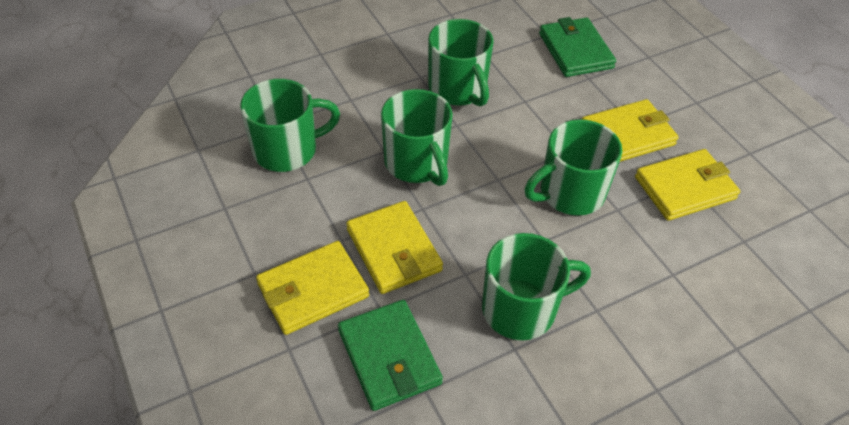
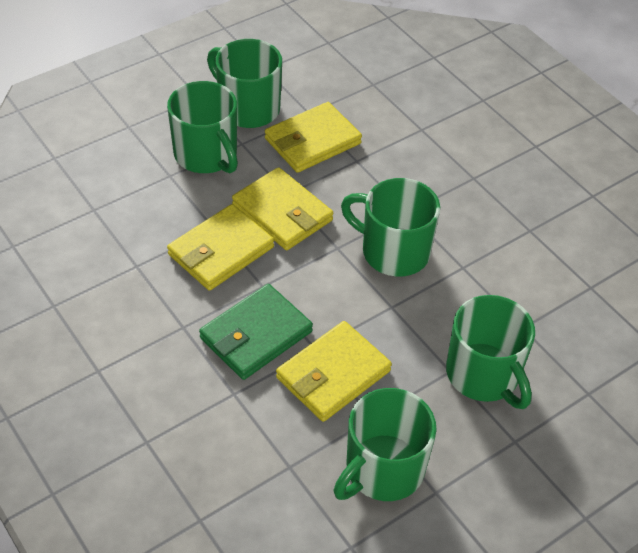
green wallet: 2 -> 1

